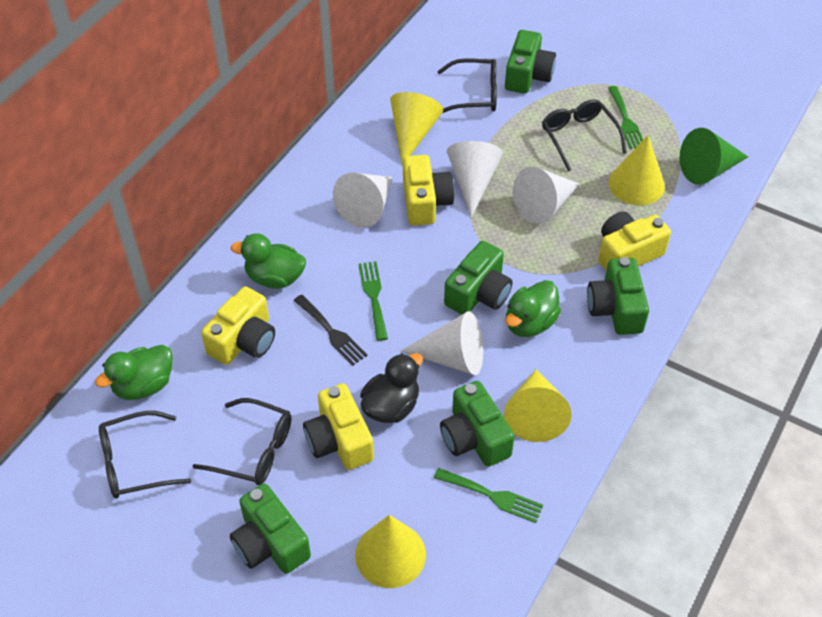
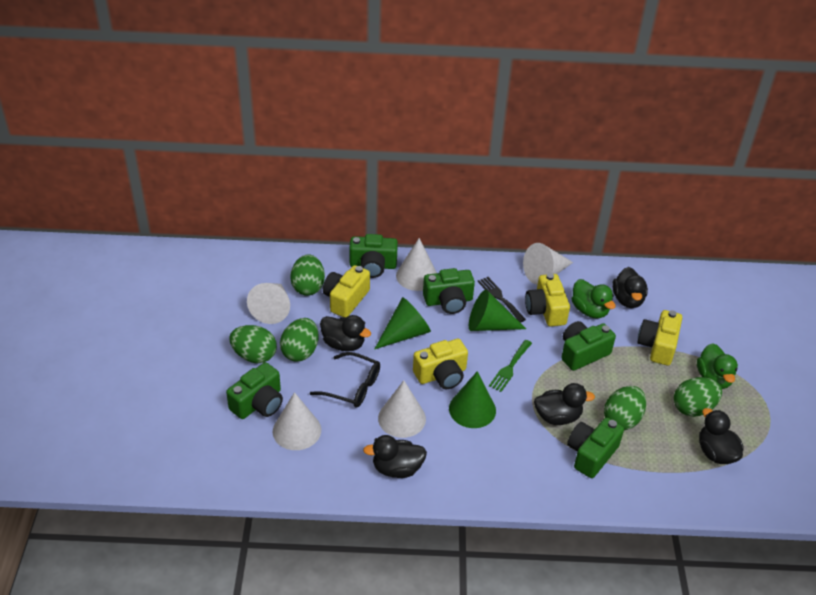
black duck: 1 -> 5
black glasses: 4 -> 1
green cone: 1 -> 3
green duck: 3 -> 2
green egg: 0 -> 5
green fork: 3 -> 1
white cone: 4 -> 5
yellow cone: 4 -> 0

